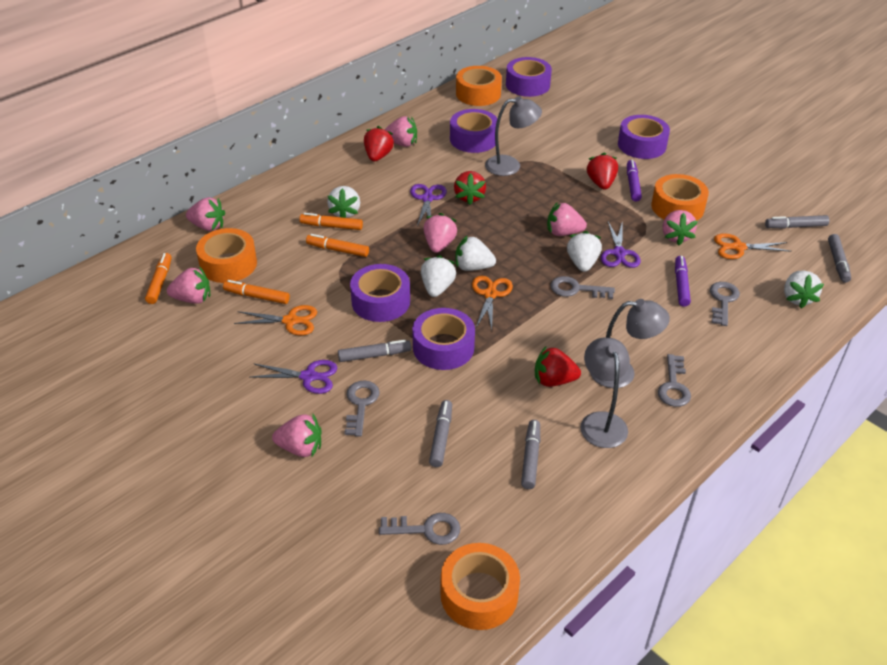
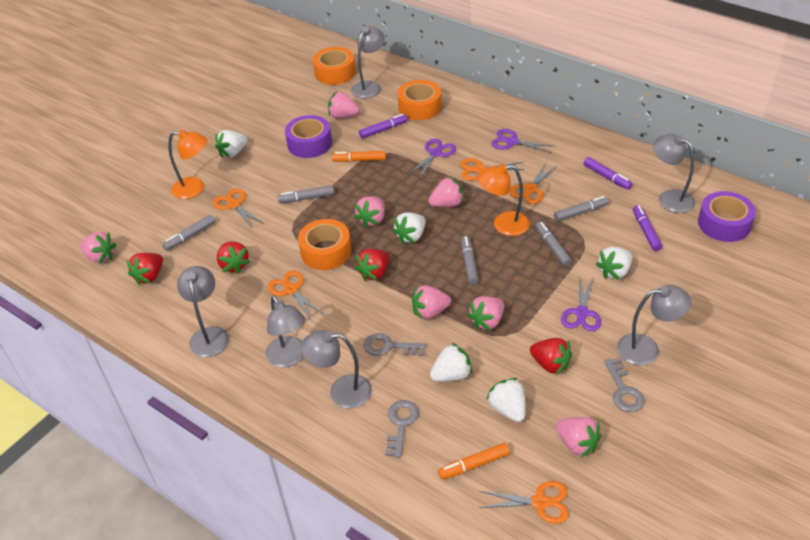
grey key: 5 -> 3
grey lamp: 3 -> 6
orange lamp: 0 -> 2
orange marker: 4 -> 2
orange scissors: 3 -> 5
orange tape: 4 -> 3
purple marker: 2 -> 3
purple tape: 5 -> 2

